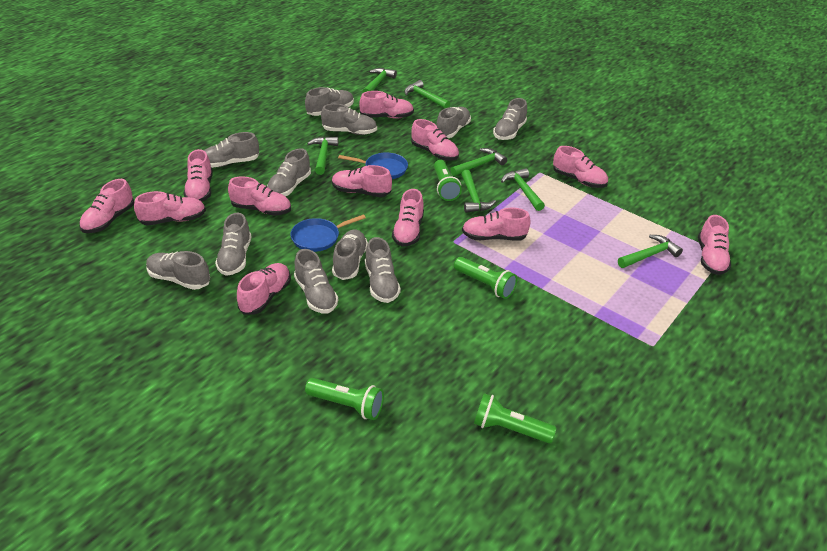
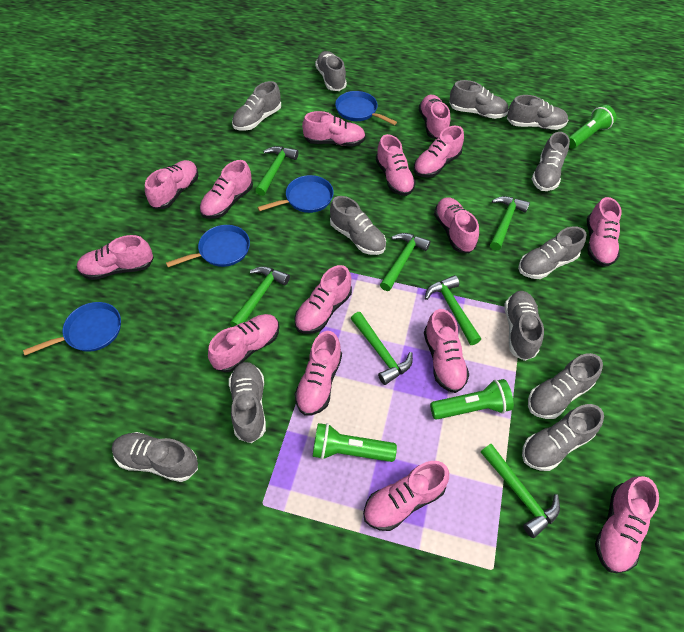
blue pan: 2 -> 4
green flashlight: 4 -> 3
grey shoe: 11 -> 12
pink shoe: 12 -> 15

